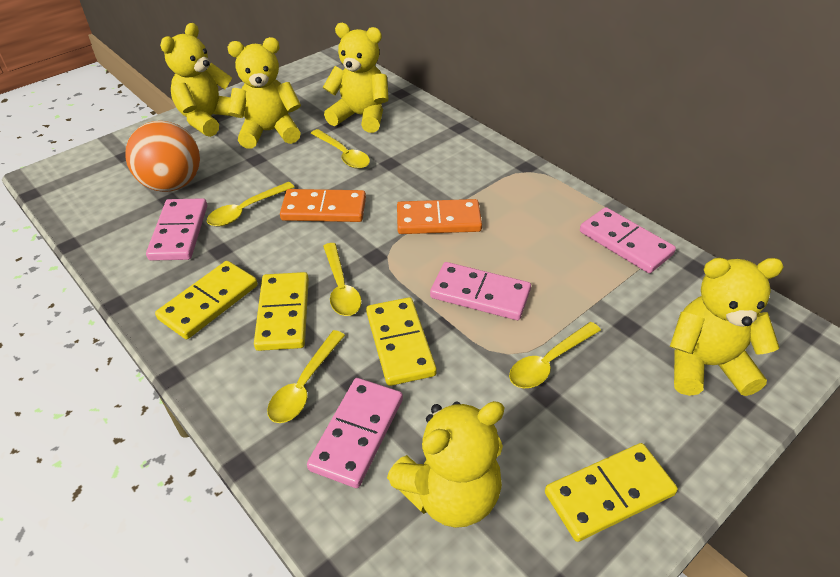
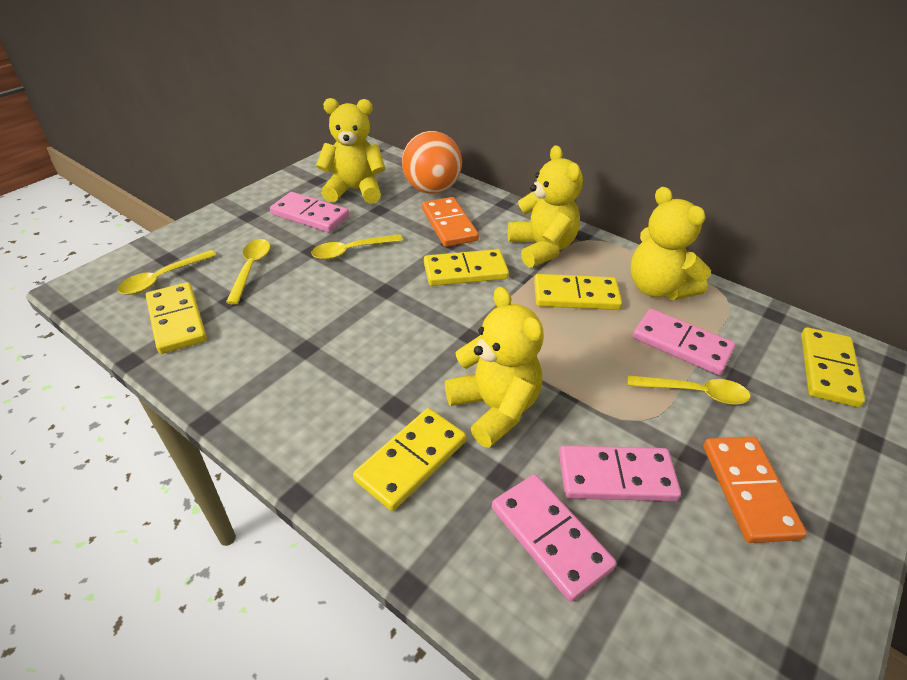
yellow domino: 4 -> 5
yellow spoon: 5 -> 4
yellow teddy bear: 5 -> 4

